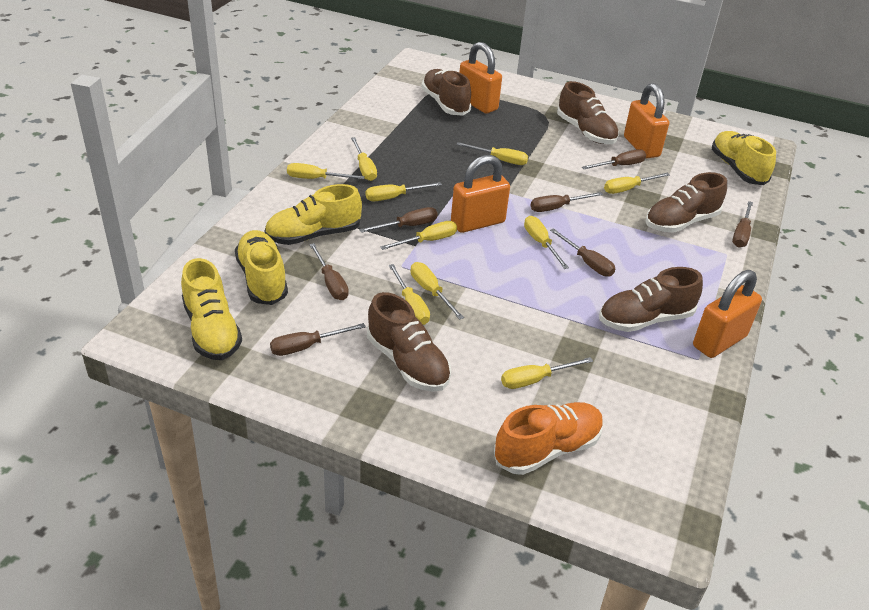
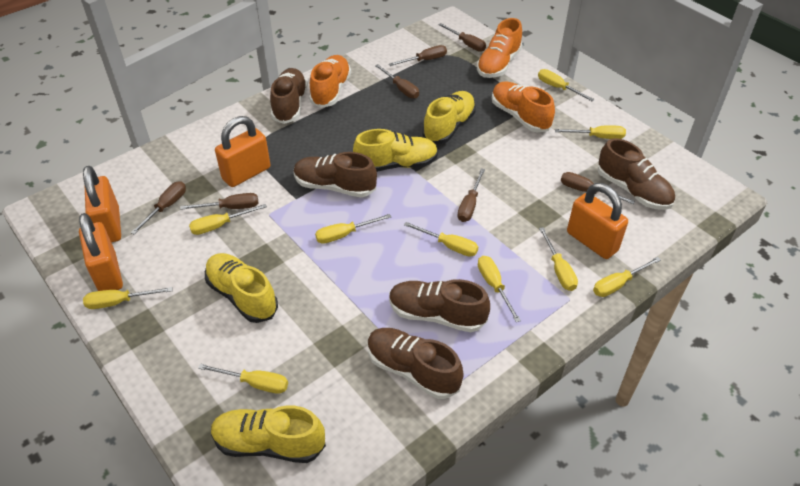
orange shoe: 1 -> 3

